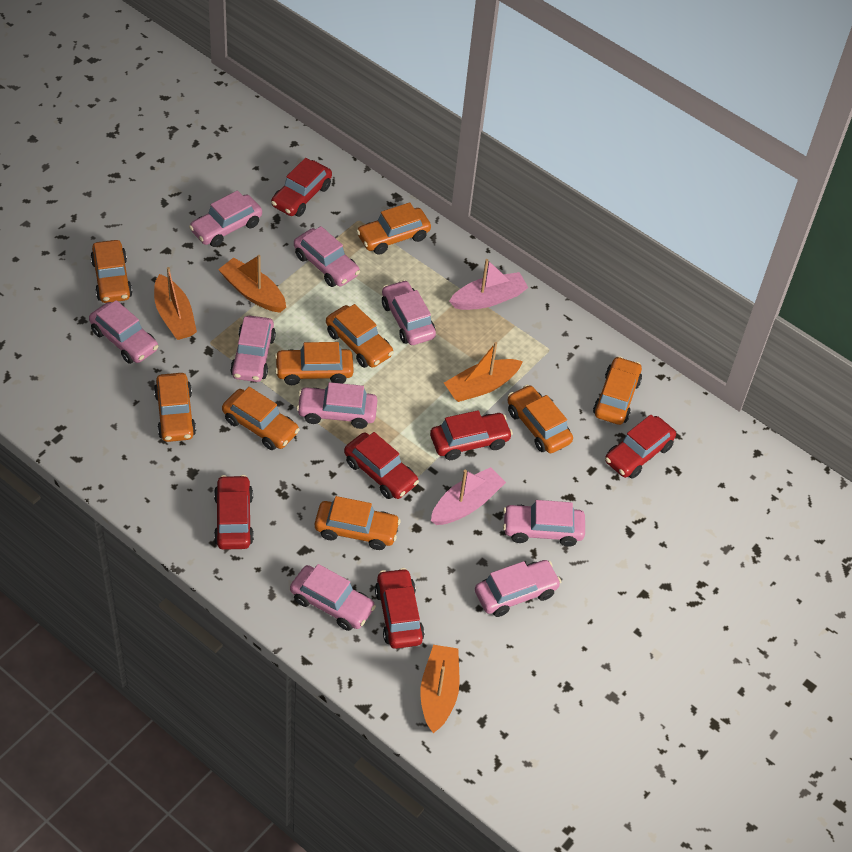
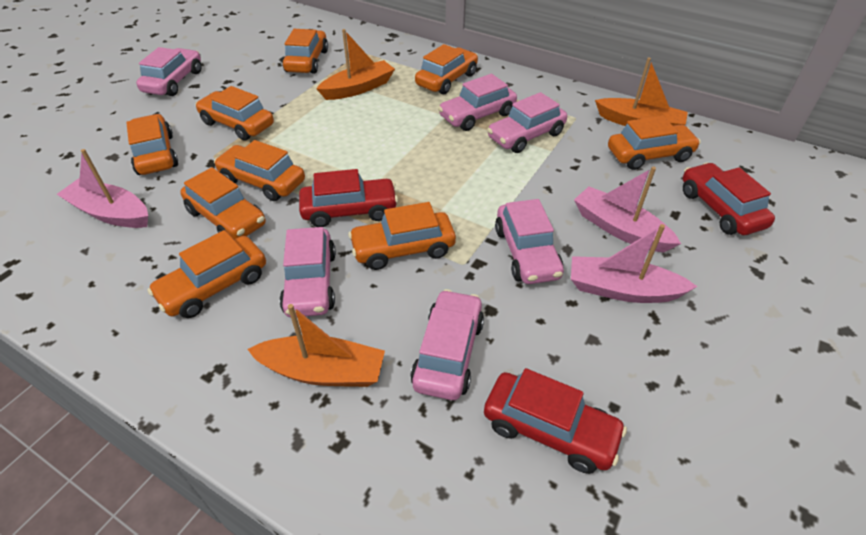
orange boat: 4 -> 3
pink boat: 2 -> 3
pink car: 9 -> 6
red car: 6 -> 3

